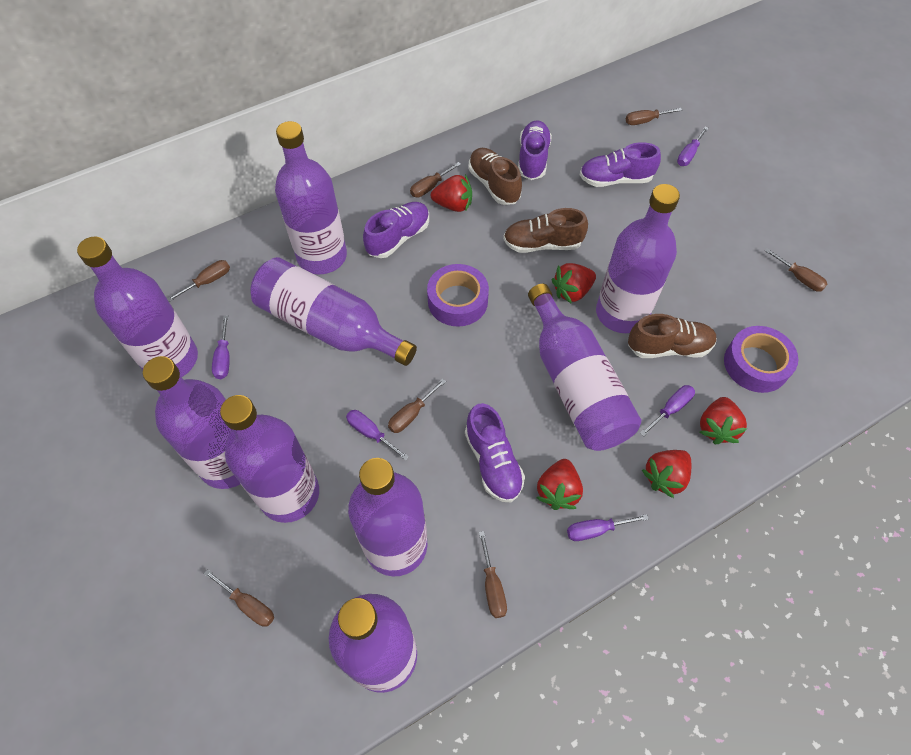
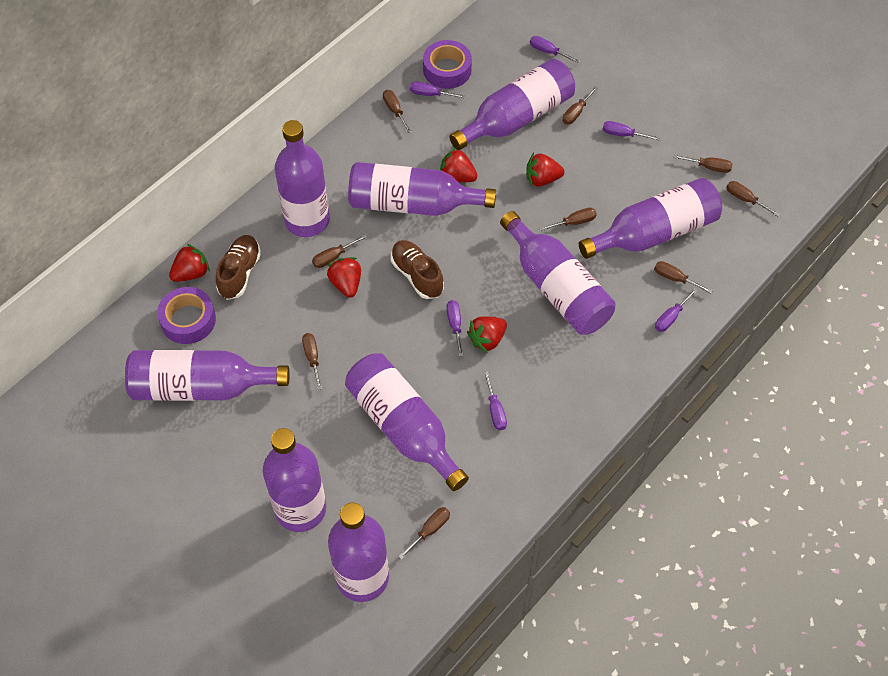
brown screwdriver: 7 -> 9
brown shoe: 3 -> 2
purple screwdriver: 5 -> 6
purple shoe: 4 -> 0

